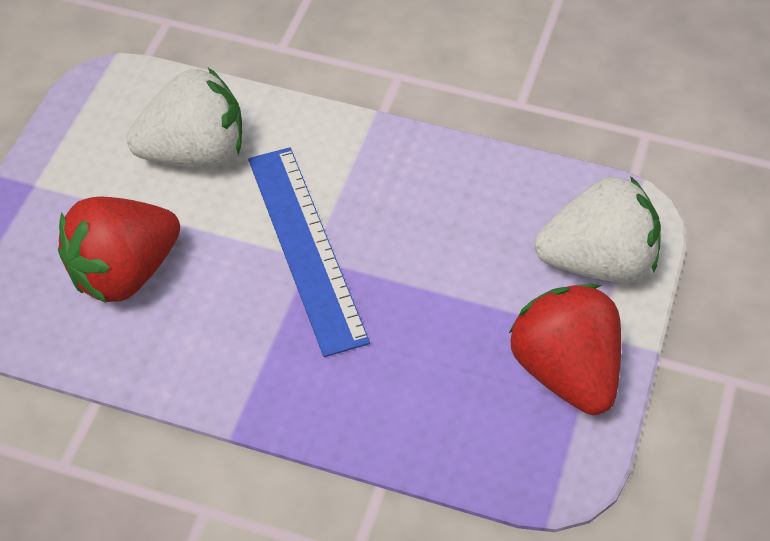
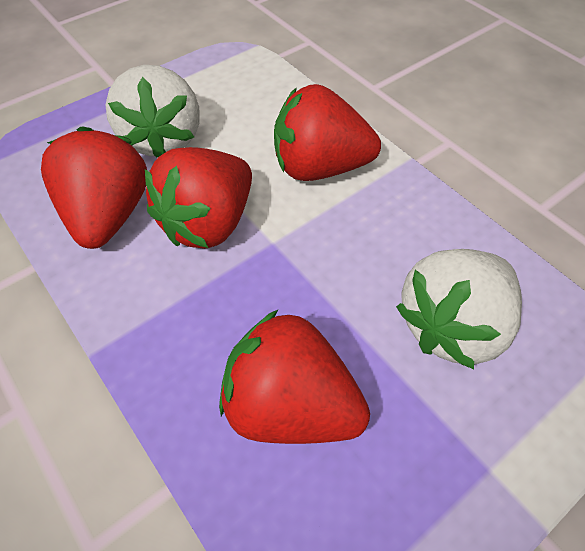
blue ruler: 1 -> 0
red strawberry: 2 -> 4

